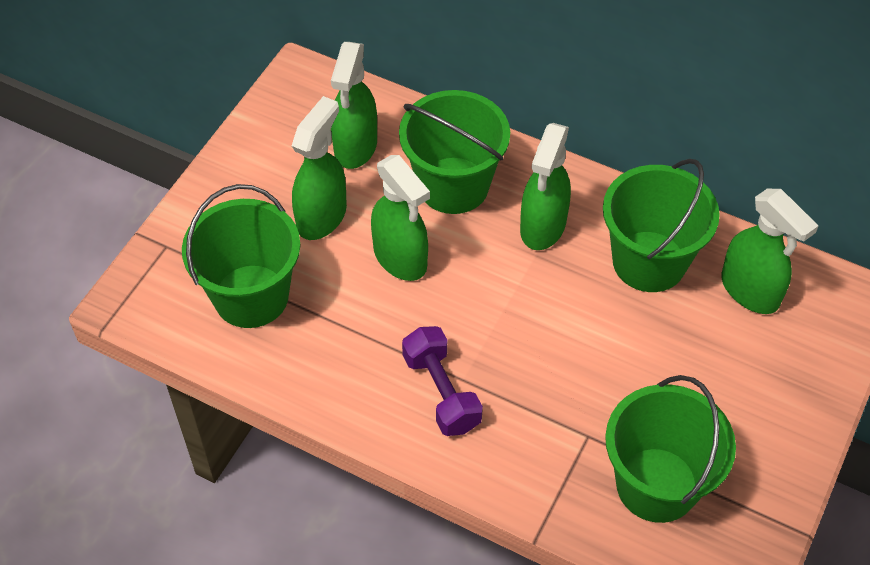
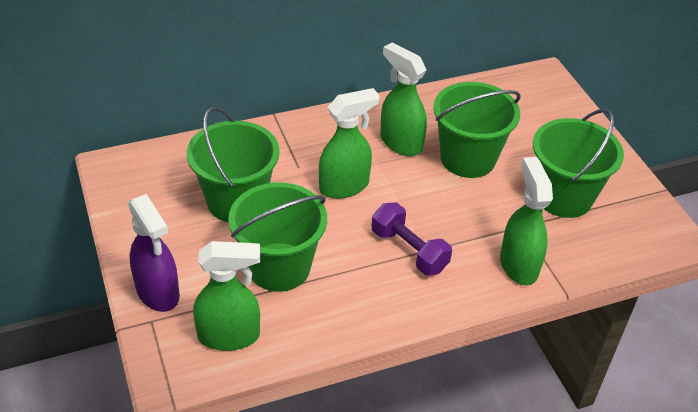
green spray bottle: 5 -> 4
purple spray bottle: 0 -> 1

